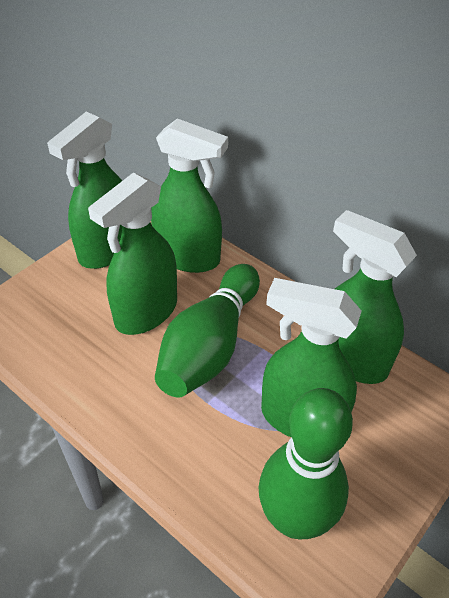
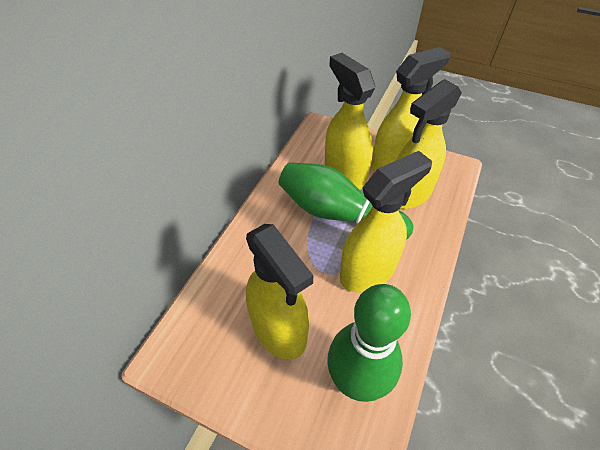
green spray bottle: 5 -> 0
yellow spray bottle: 0 -> 5

